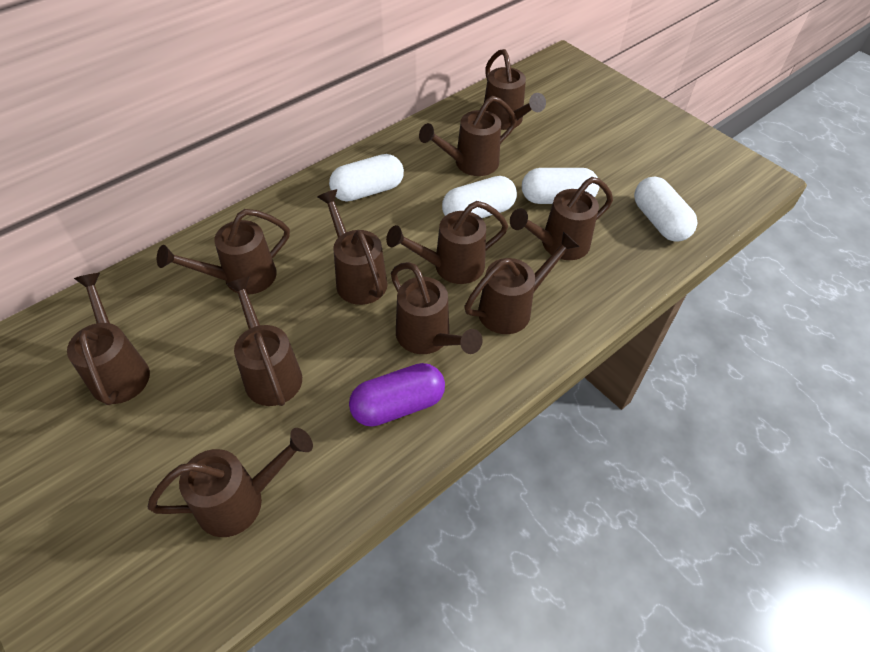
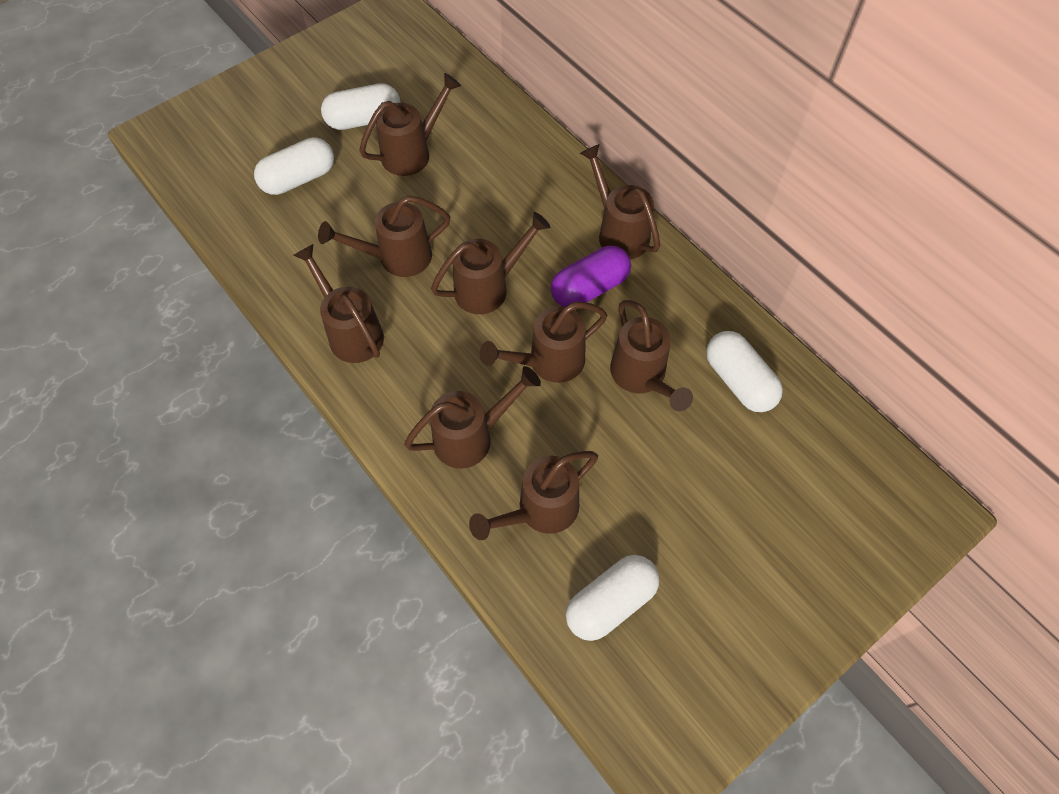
brown watering can: 11 -> 9

